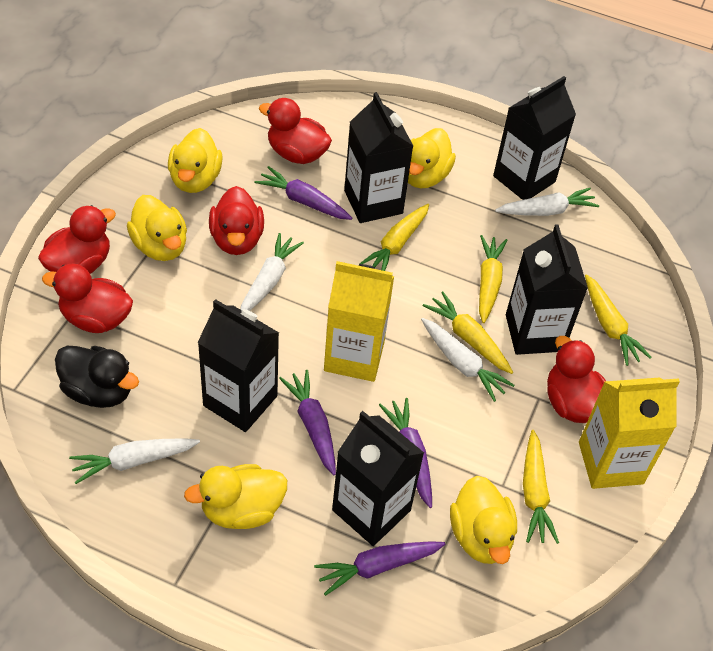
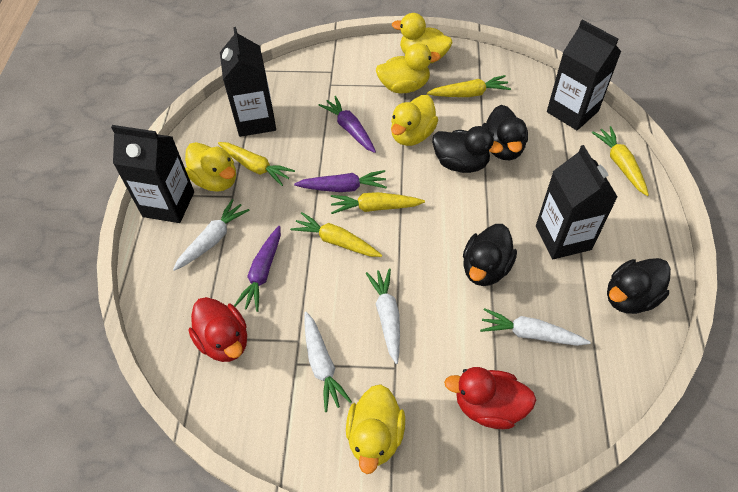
black carton: 5 -> 4
black duck: 1 -> 4
purple carrot: 4 -> 3
red duck: 5 -> 2
yellow carton: 2 -> 0

